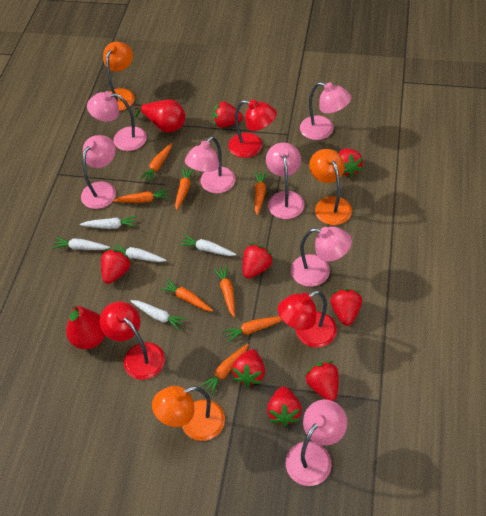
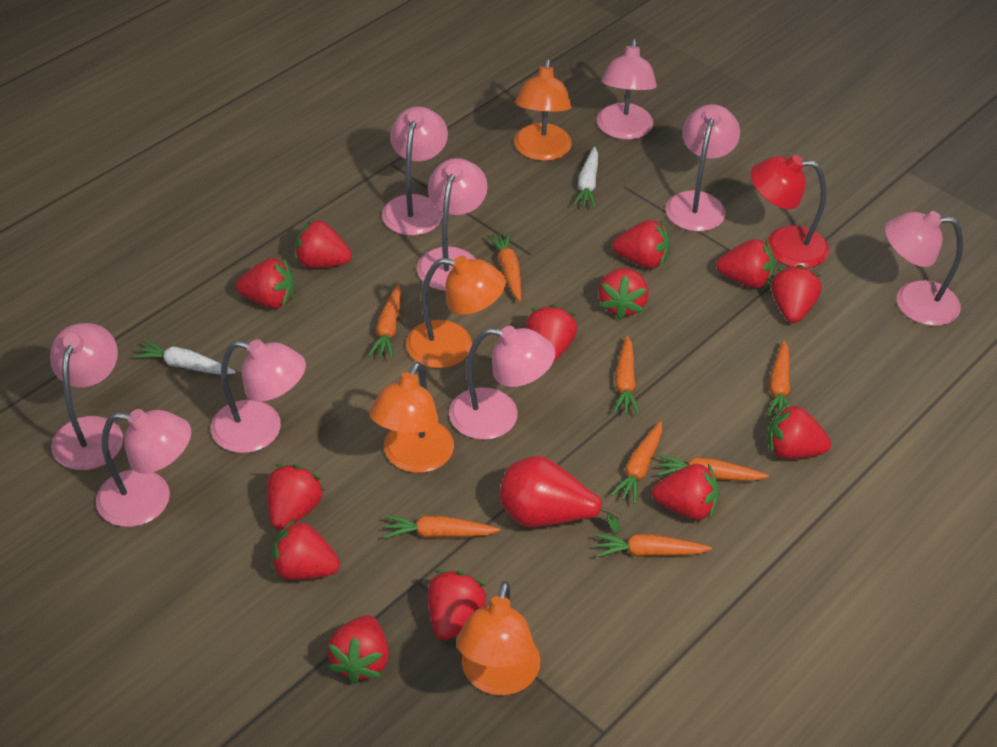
orange lamp: 3 -> 4
pink lamp: 7 -> 9
red lamp: 3 -> 1
red pear: 2 -> 1
red strawberry: 8 -> 13
white carrot: 5 -> 2

